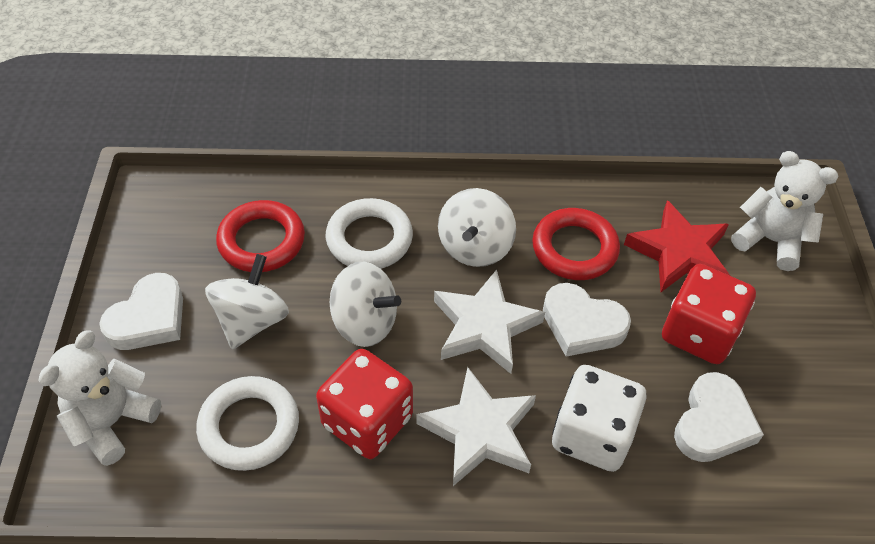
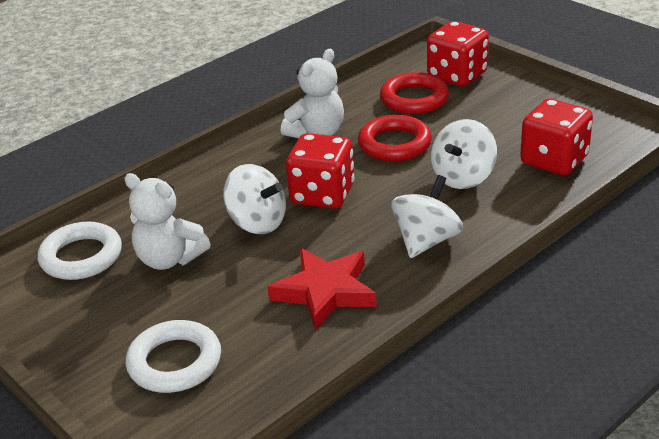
red dice: 2 -> 3
white dice: 1 -> 0
white heart: 3 -> 0
white star: 2 -> 0

